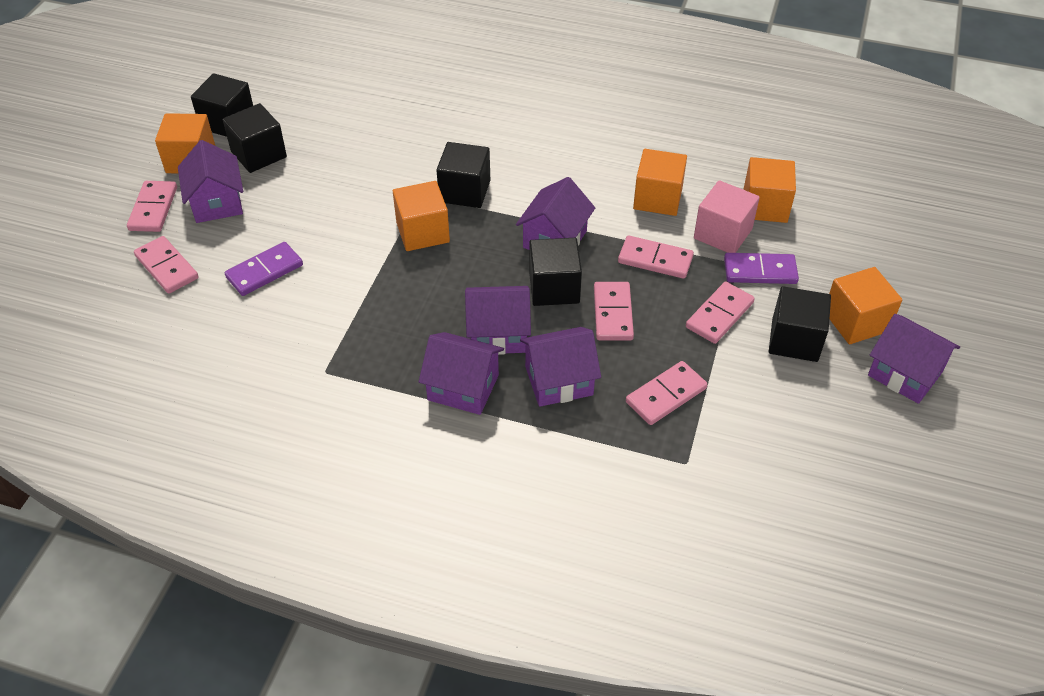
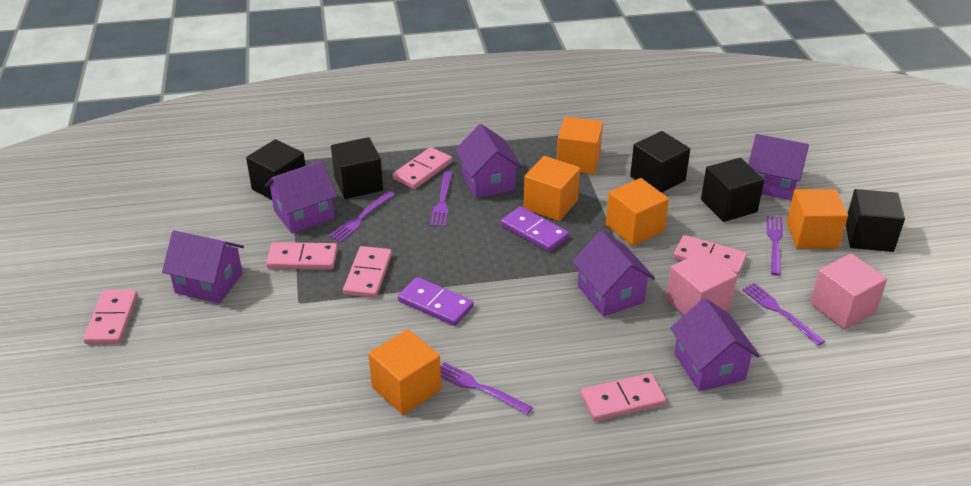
pink cube: 1 -> 2
purple fork: 0 -> 5

